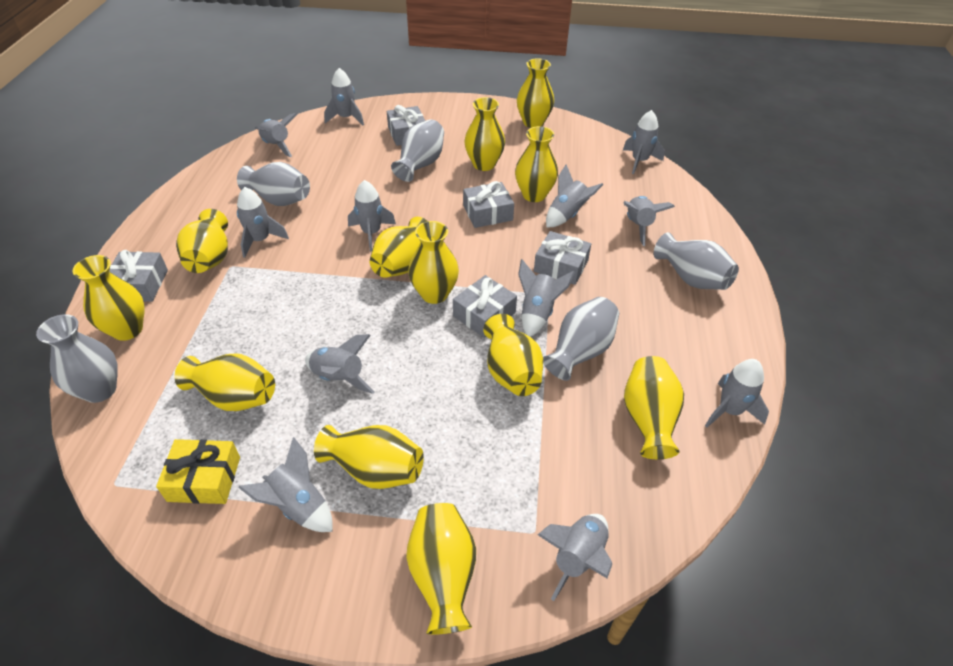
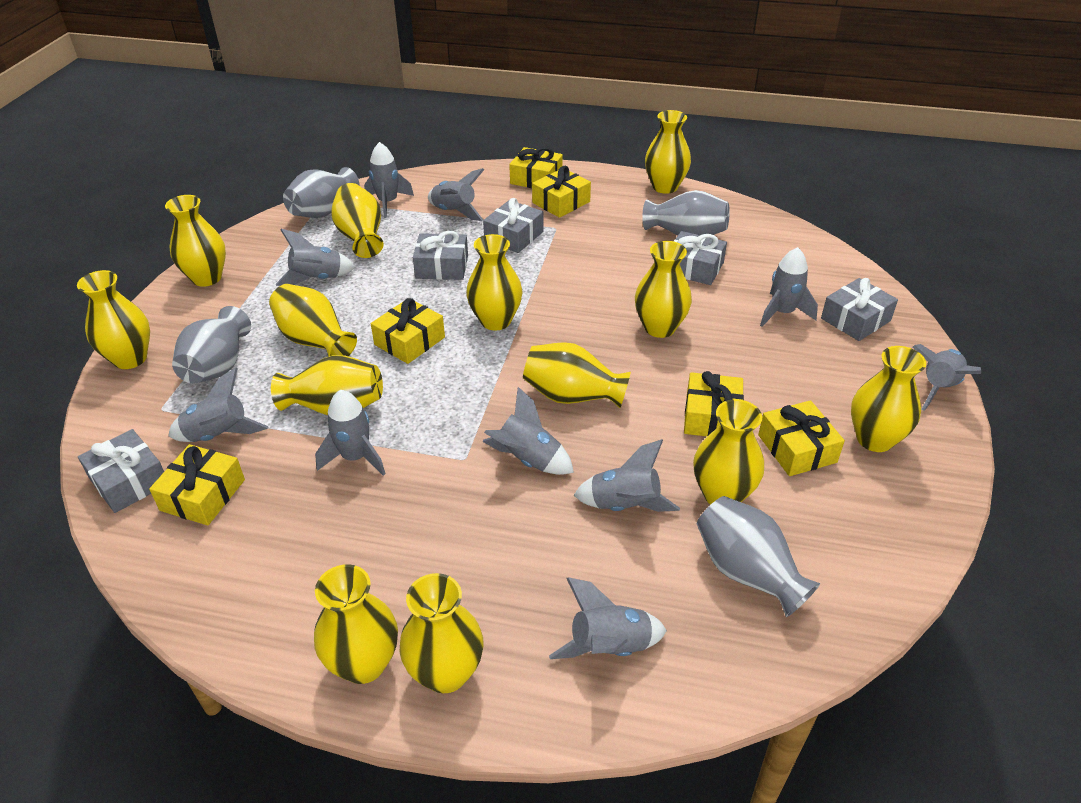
grey rocket: 12 -> 10
grey vase: 5 -> 4
yellow gift: 1 -> 6
yellow vase: 12 -> 13

